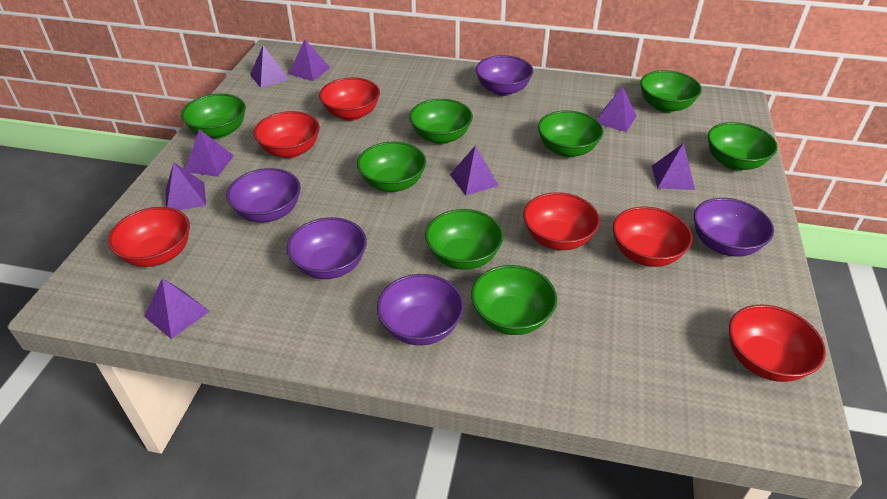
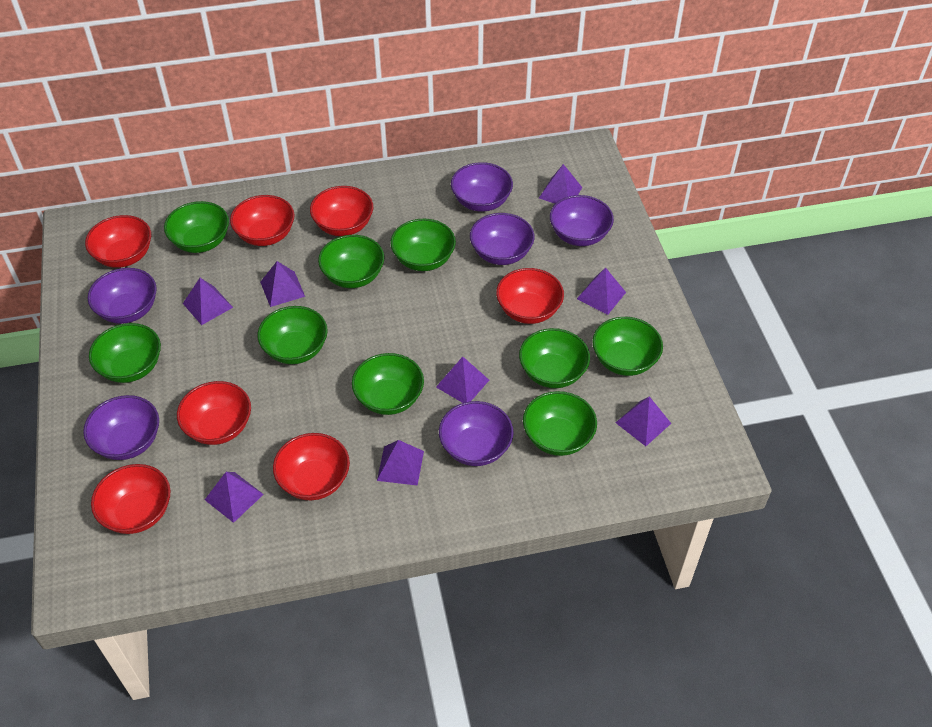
green bowl: 8 -> 9
purple bowl: 5 -> 6
red bowl: 6 -> 7

